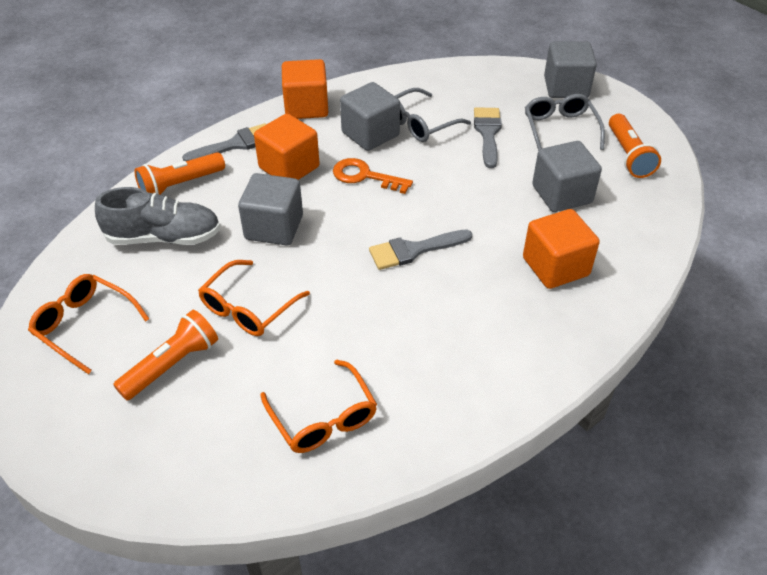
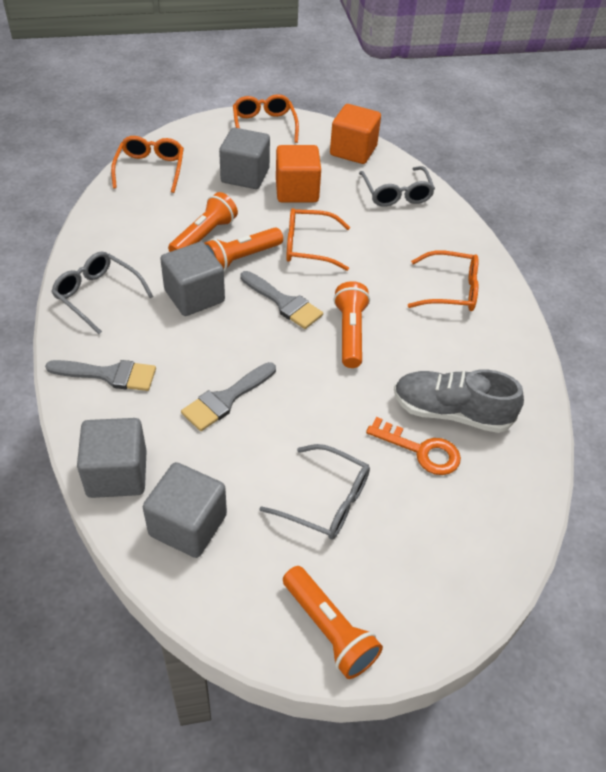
grey glasses: 2 -> 3
orange cube: 3 -> 2
orange flashlight: 3 -> 4
orange glasses: 3 -> 4

